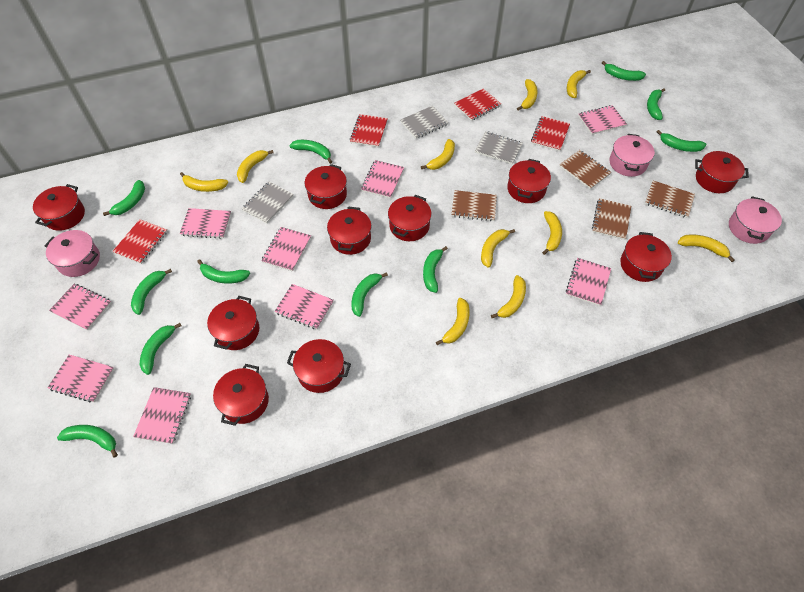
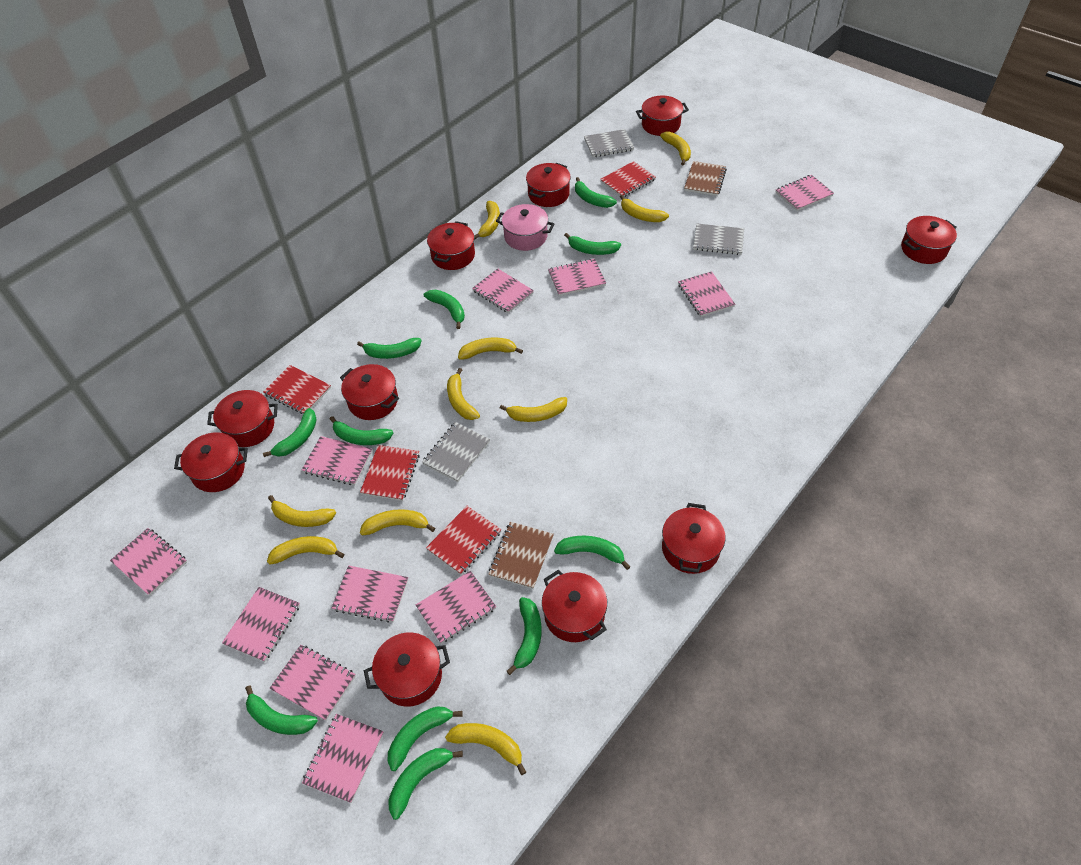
brown notebook: 4 -> 2
pink notebook: 9 -> 11
pink pot: 3 -> 1

